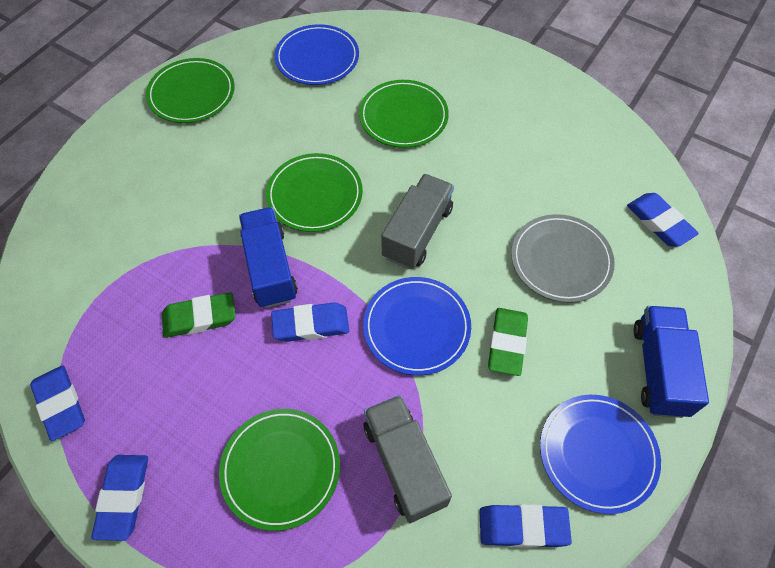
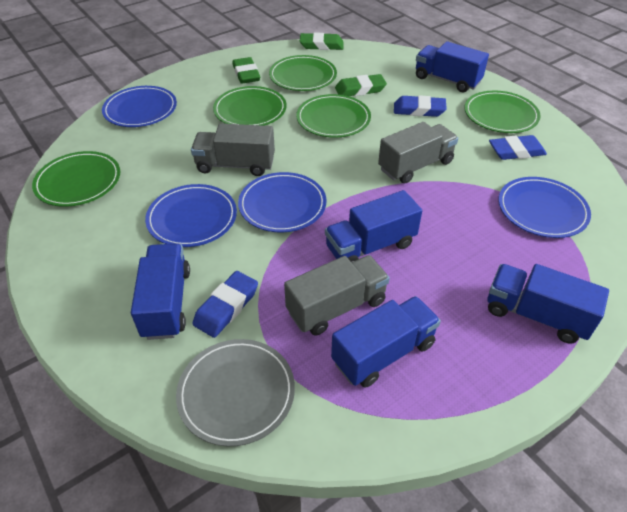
blue eraser: 5 -> 3
blue plate: 3 -> 4
blue truck: 2 -> 5
green eraser: 2 -> 3
green plate: 4 -> 5
grey truck: 2 -> 3

